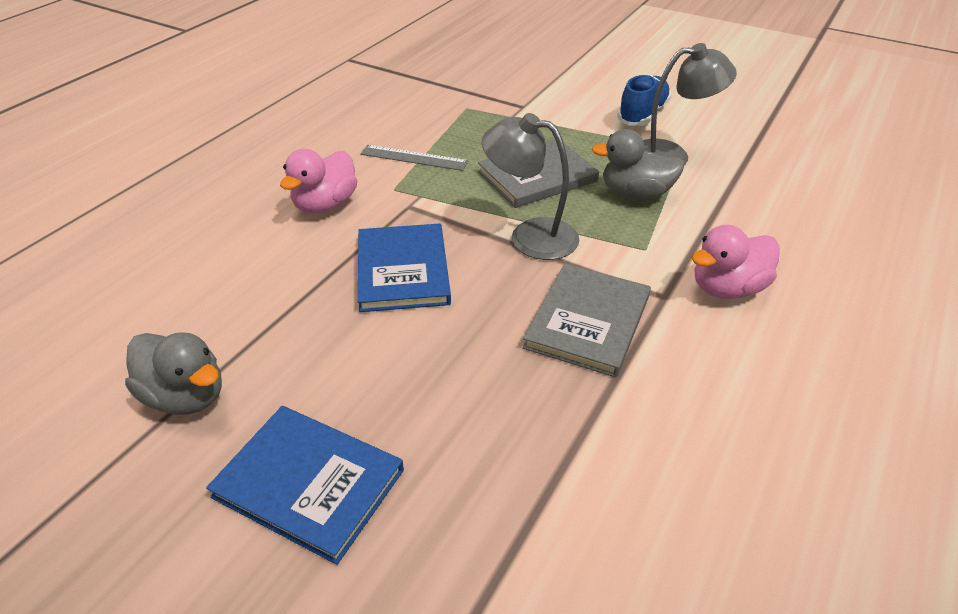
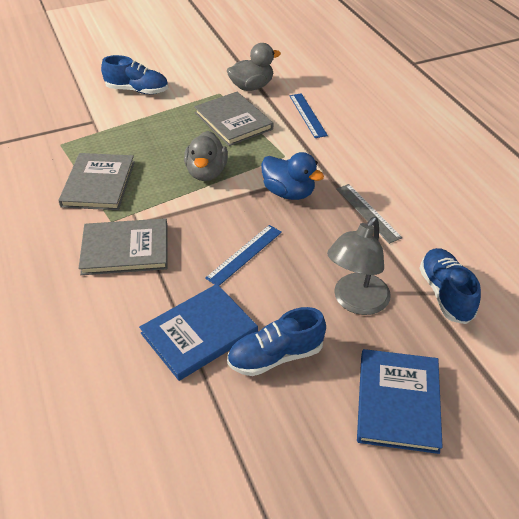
blue duck: 0 -> 1
blue ruler: 0 -> 2
blue shoe: 1 -> 3
grey book: 2 -> 3
grey lamp: 2 -> 1
pink duck: 2 -> 0

